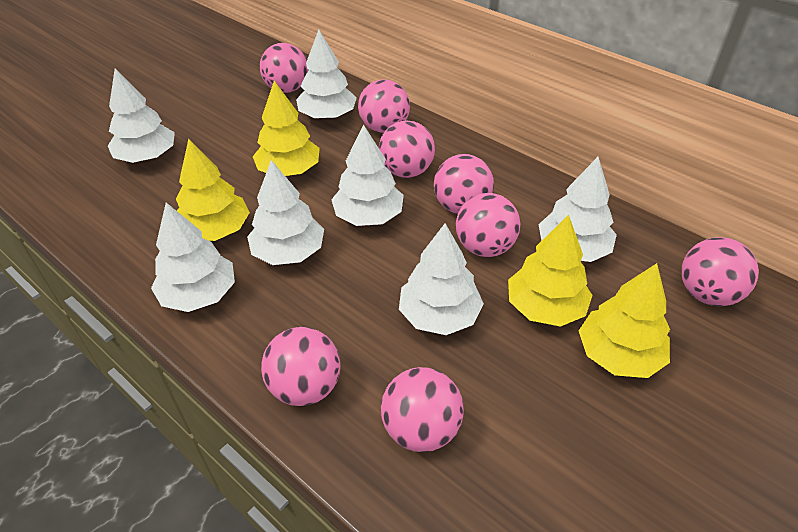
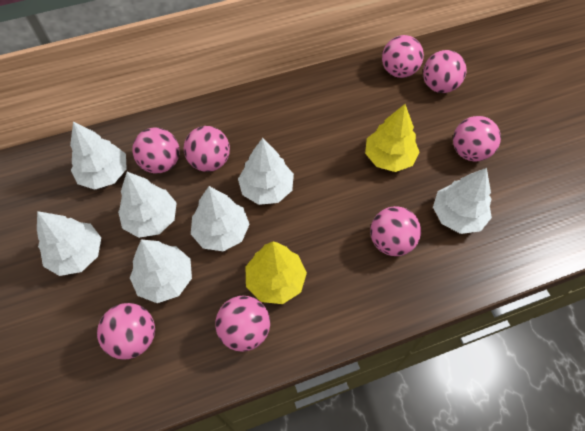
yellow tree: 4 -> 2

